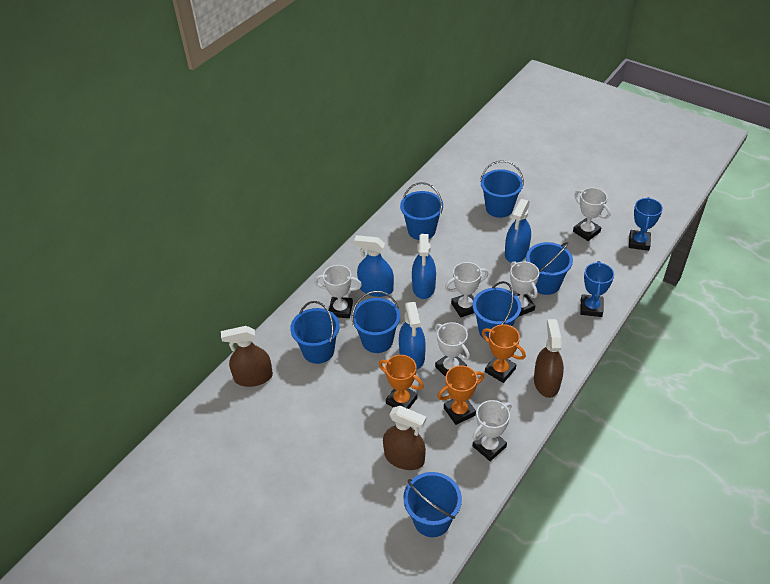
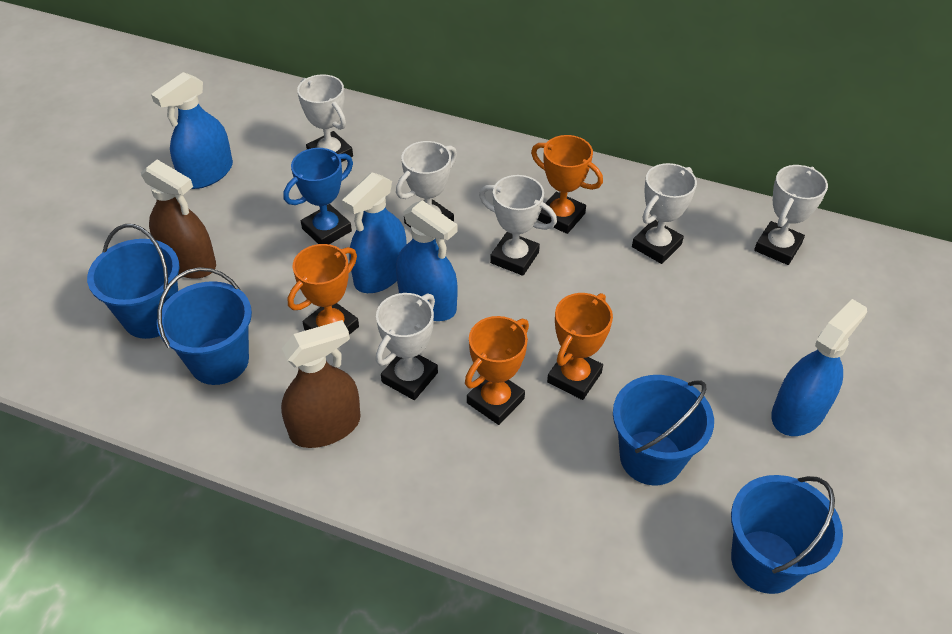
blue bucket: 7 -> 4
blue trophy: 2 -> 1
brown spray bottle: 3 -> 2
orange trophy: 3 -> 4

